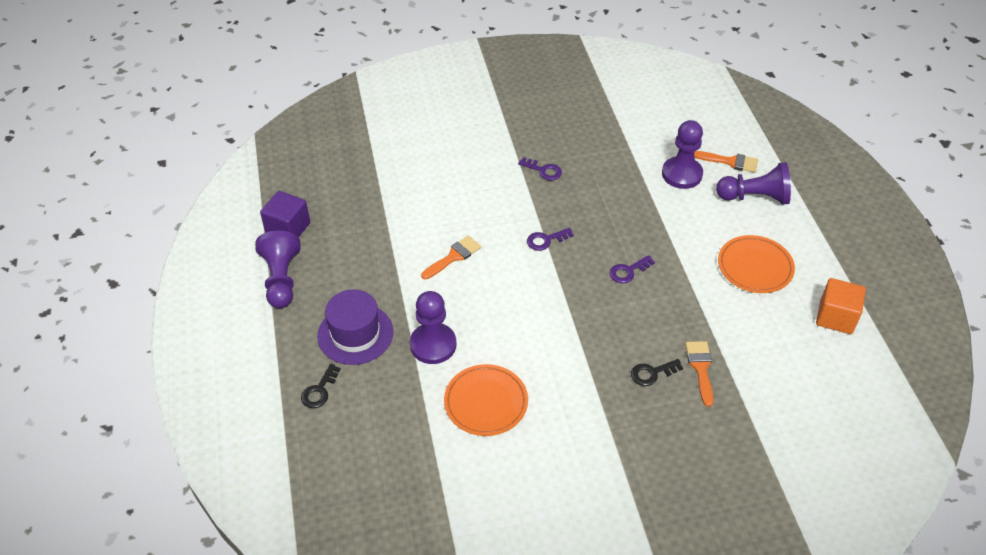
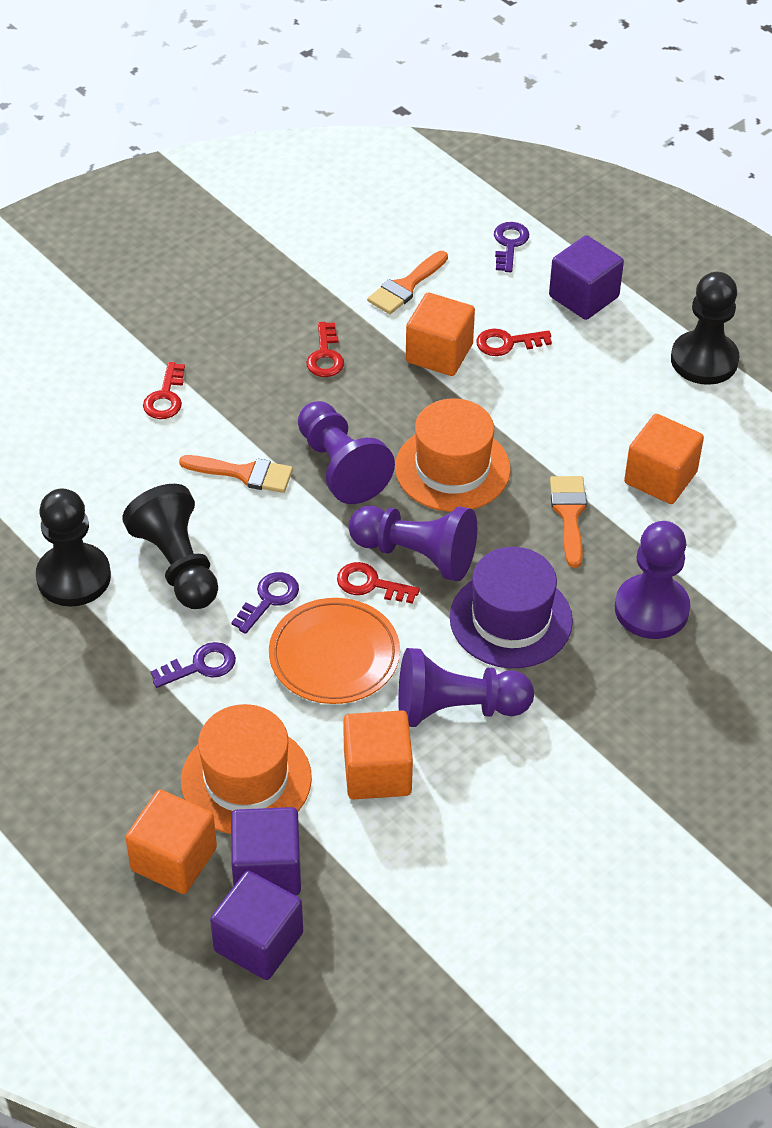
black key: 2 -> 0
black pawn: 0 -> 3
orange cube: 1 -> 4
orange hat: 0 -> 2
orange plate: 2 -> 1
purple cube: 1 -> 3
red key: 0 -> 4

